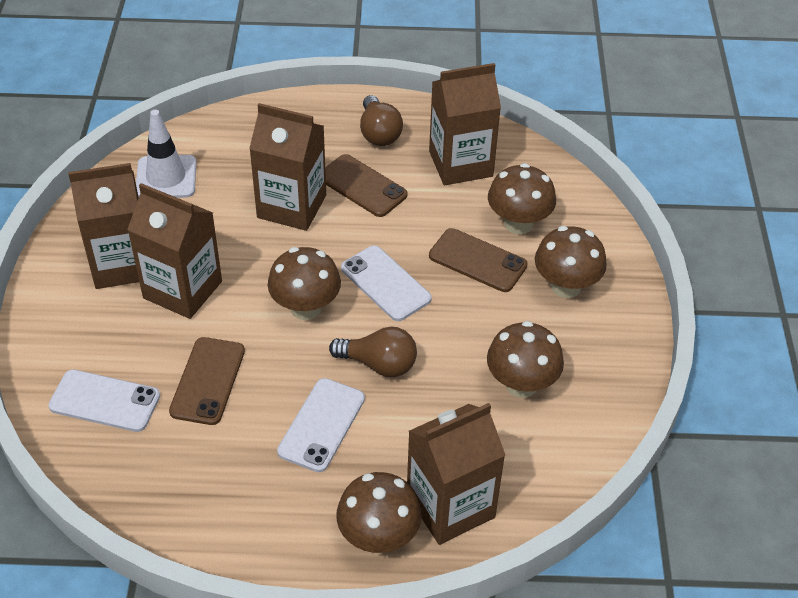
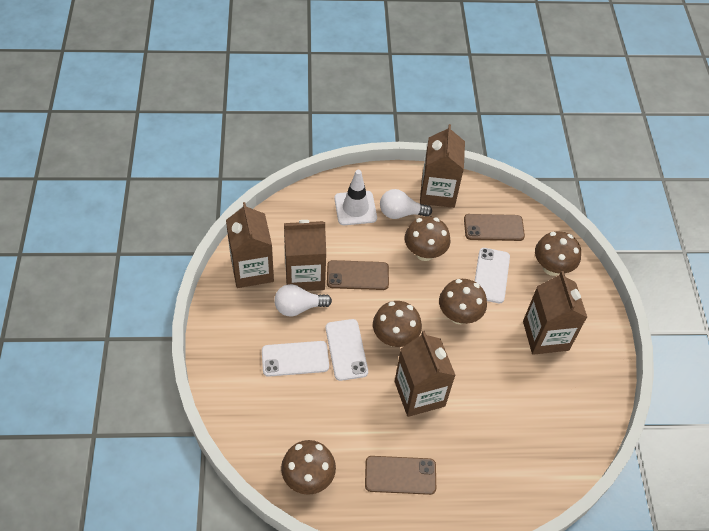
brown light bulb: 2 -> 0
white light bulb: 0 -> 2

